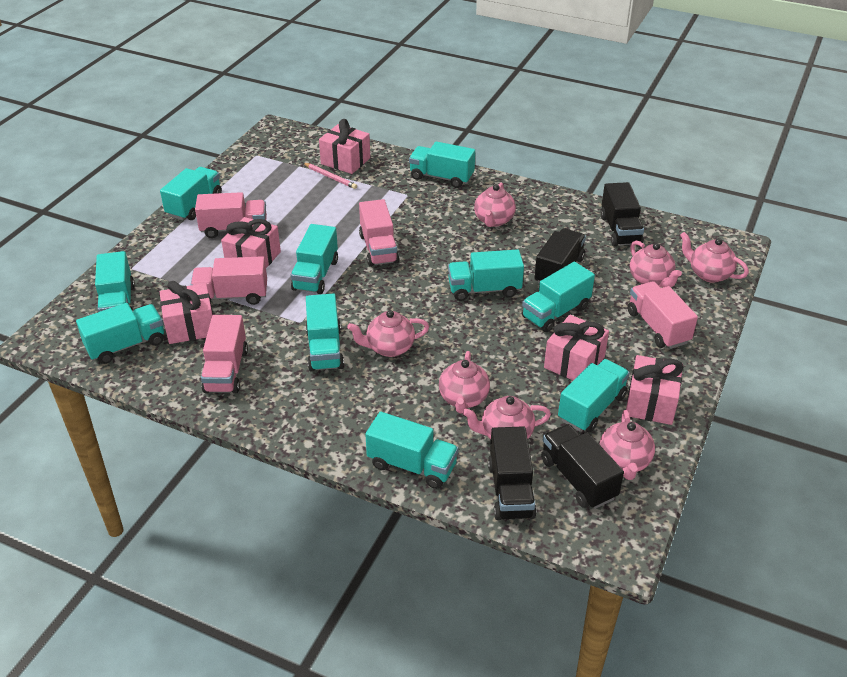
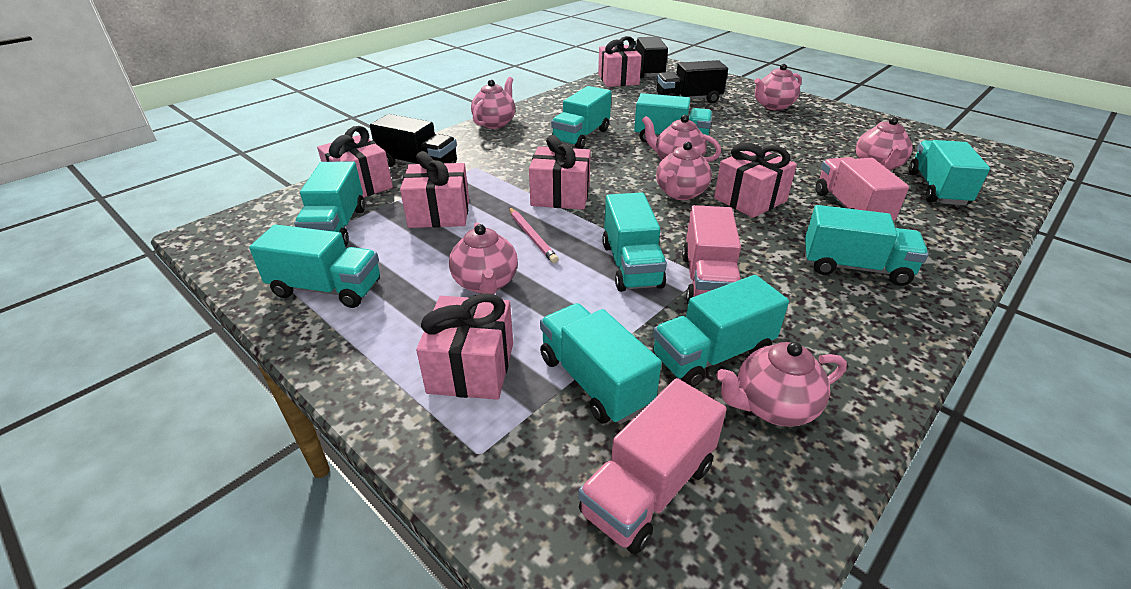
black truck: 4 -> 3
pink gift: 5 -> 6
pink truck: 5 -> 3
turquoise truck: 10 -> 9

